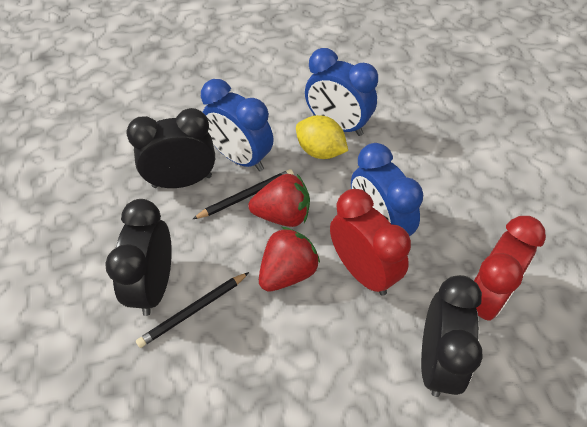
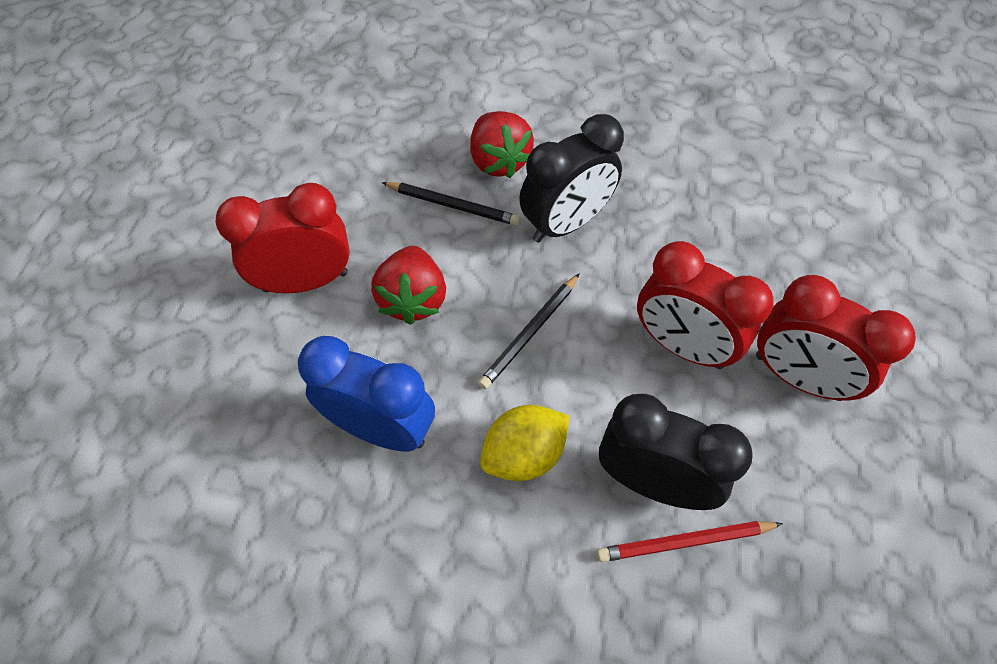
black clock: 3 -> 2
blue clock: 3 -> 1
red clock: 2 -> 3
red pencil: 0 -> 1

